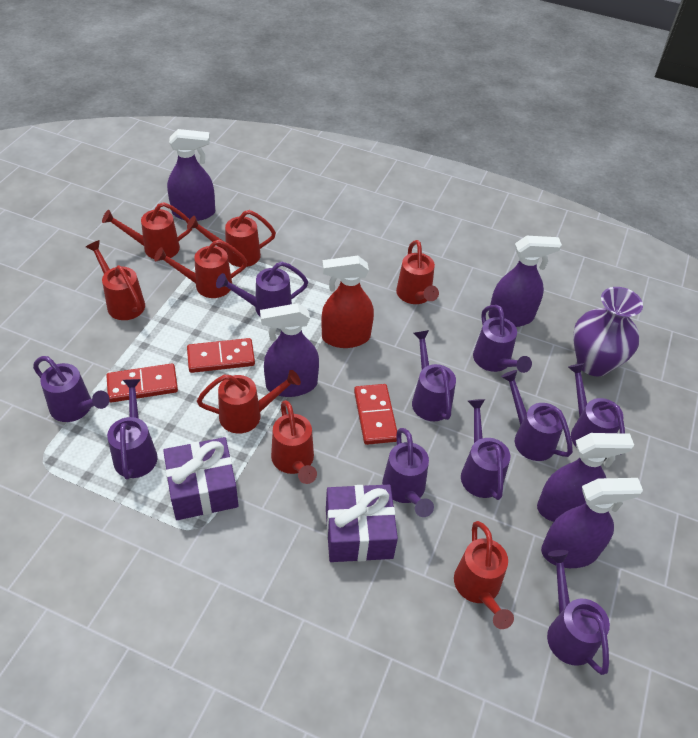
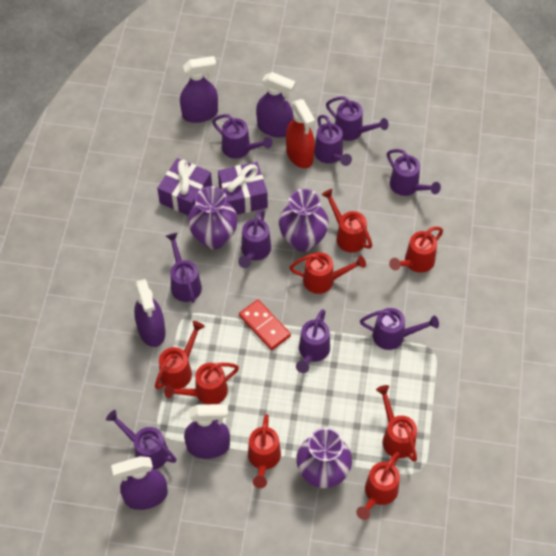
purple vase: 1 -> 3
purple watering can: 10 -> 9
red domino: 3 -> 1

